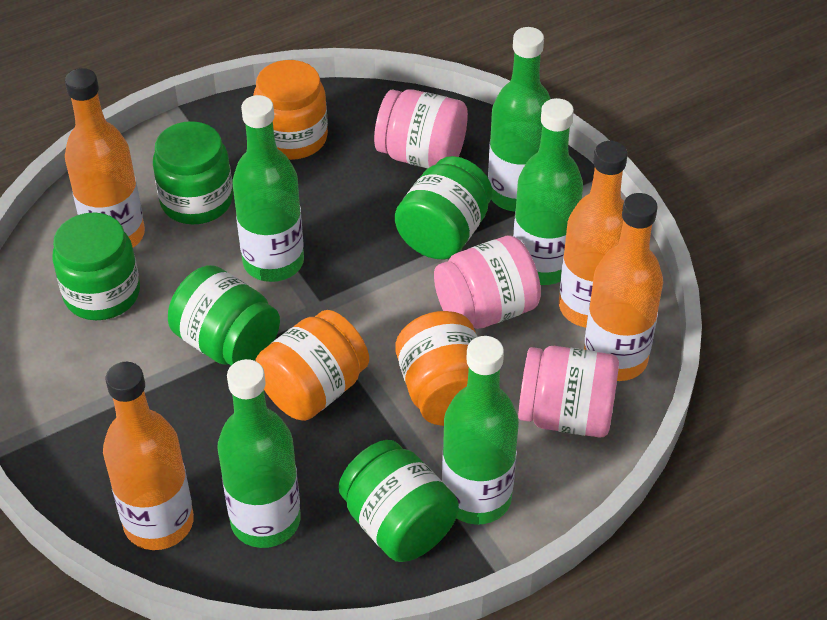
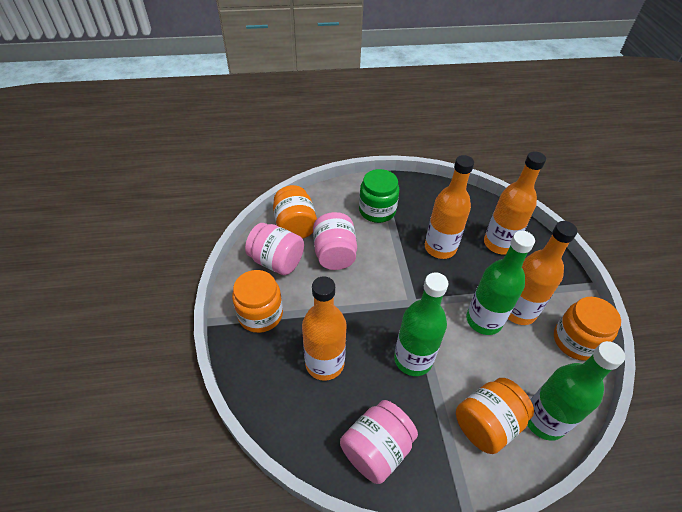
green bottle: 5 -> 3
green jar: 5 -> 1
orange jar: 3 -> 4

